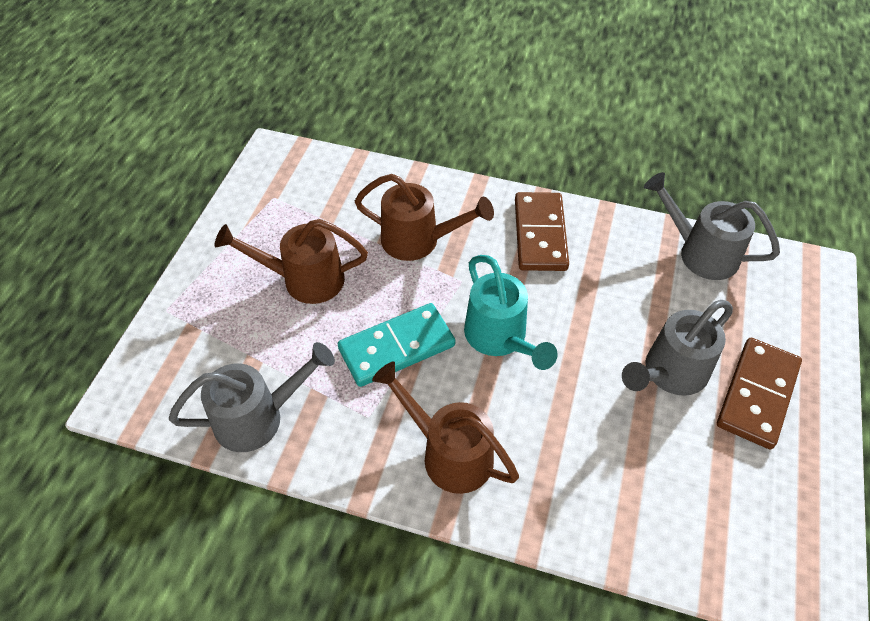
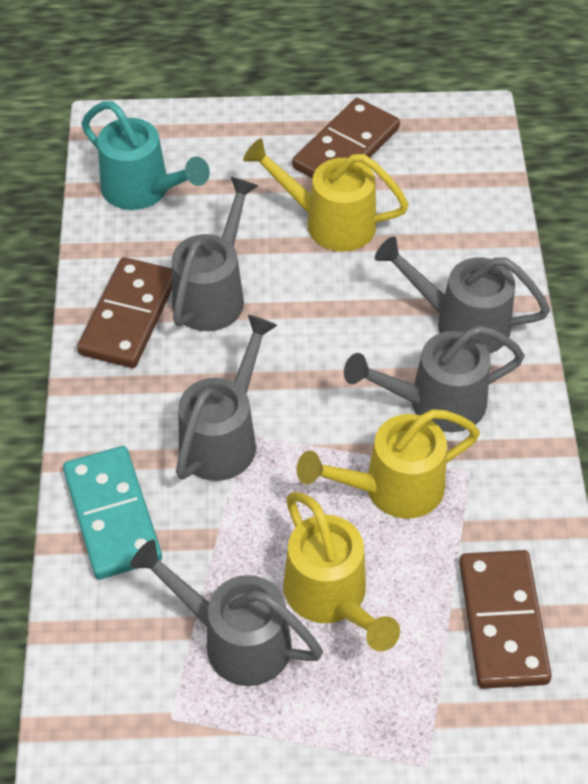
brown domino: 2 -> 3
brown watering can: 3 -> 0
grey watering can: 3 -> 5
yellow watering can: 0 -> 3

